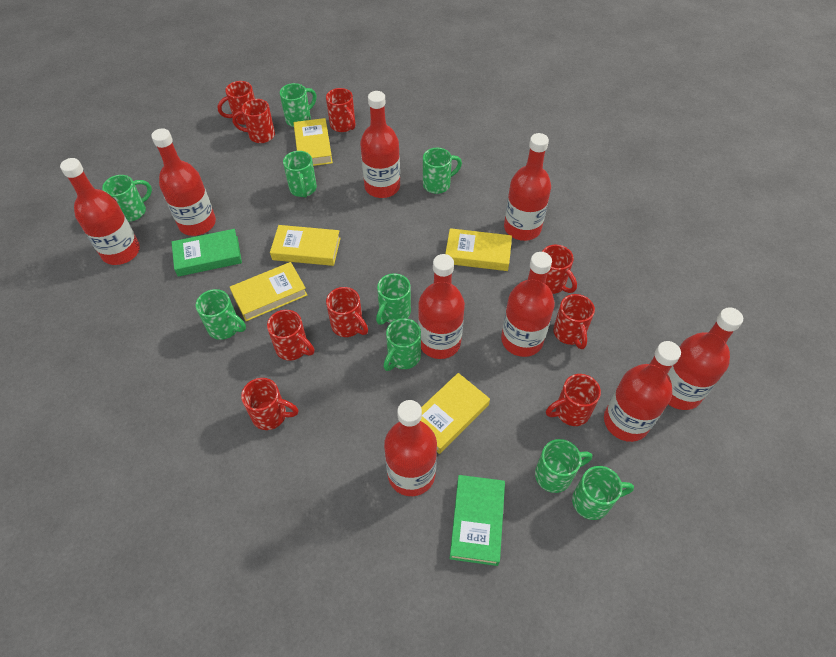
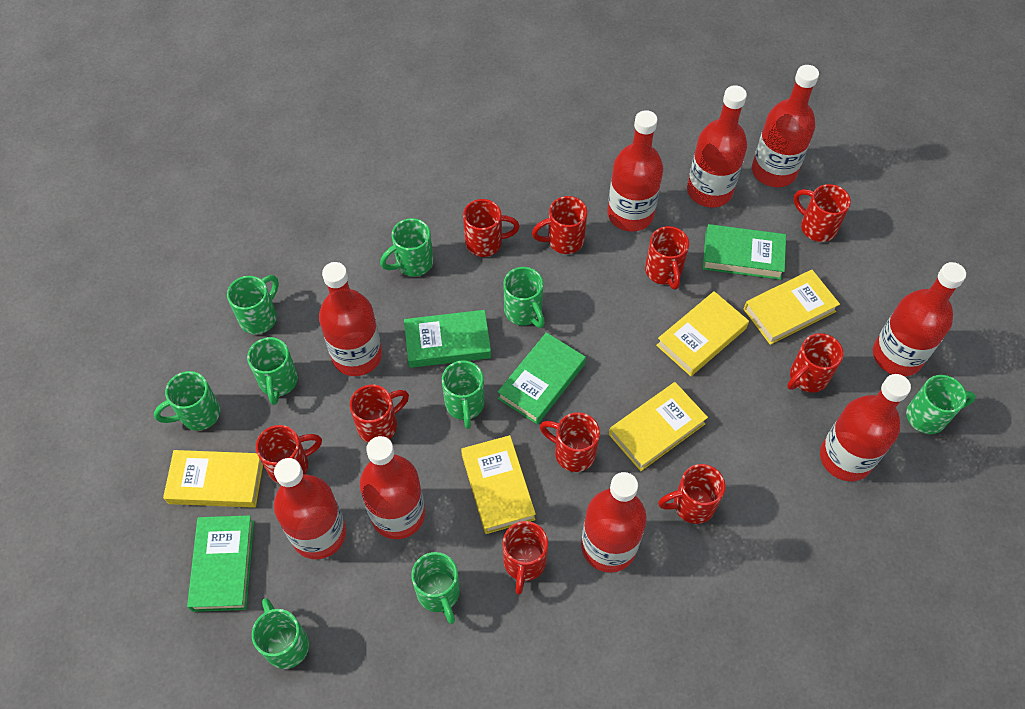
green book: 2 -> 4
red mug: 9 -> 10

